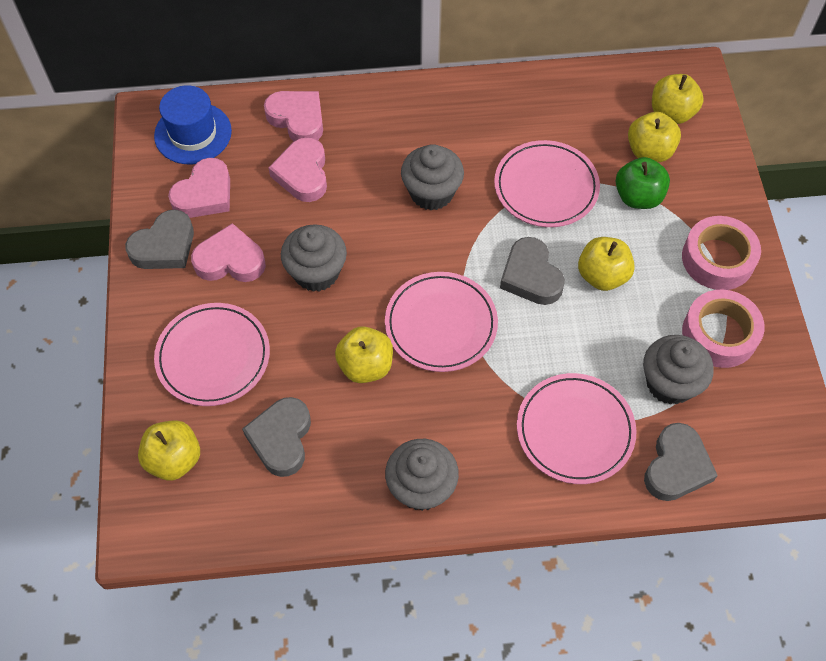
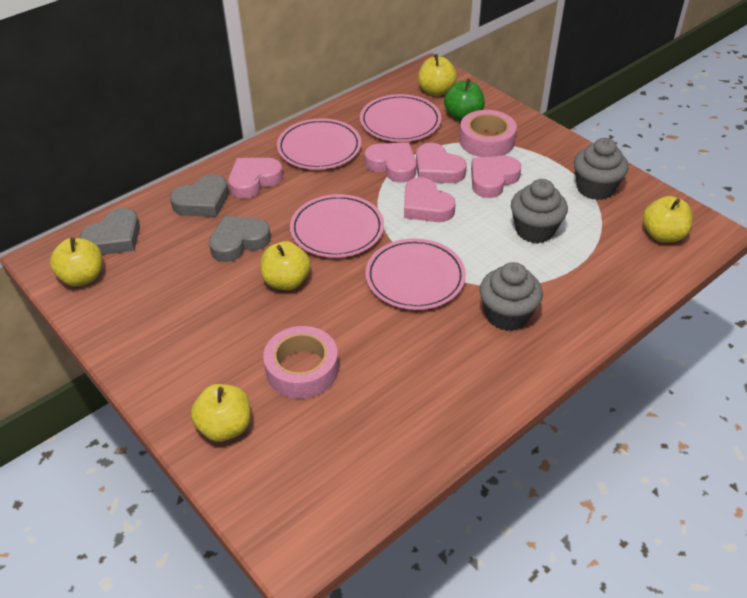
blue hat: 1 -> 0
grey cupcake: 4 -> 3
grey heart: 4 -> 3
pink heart: 4 -> 5

